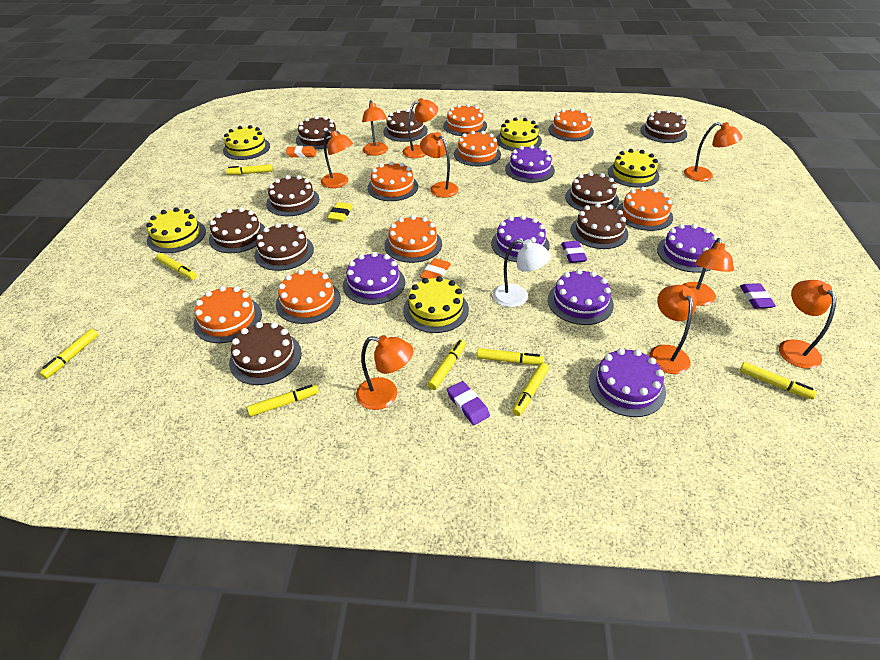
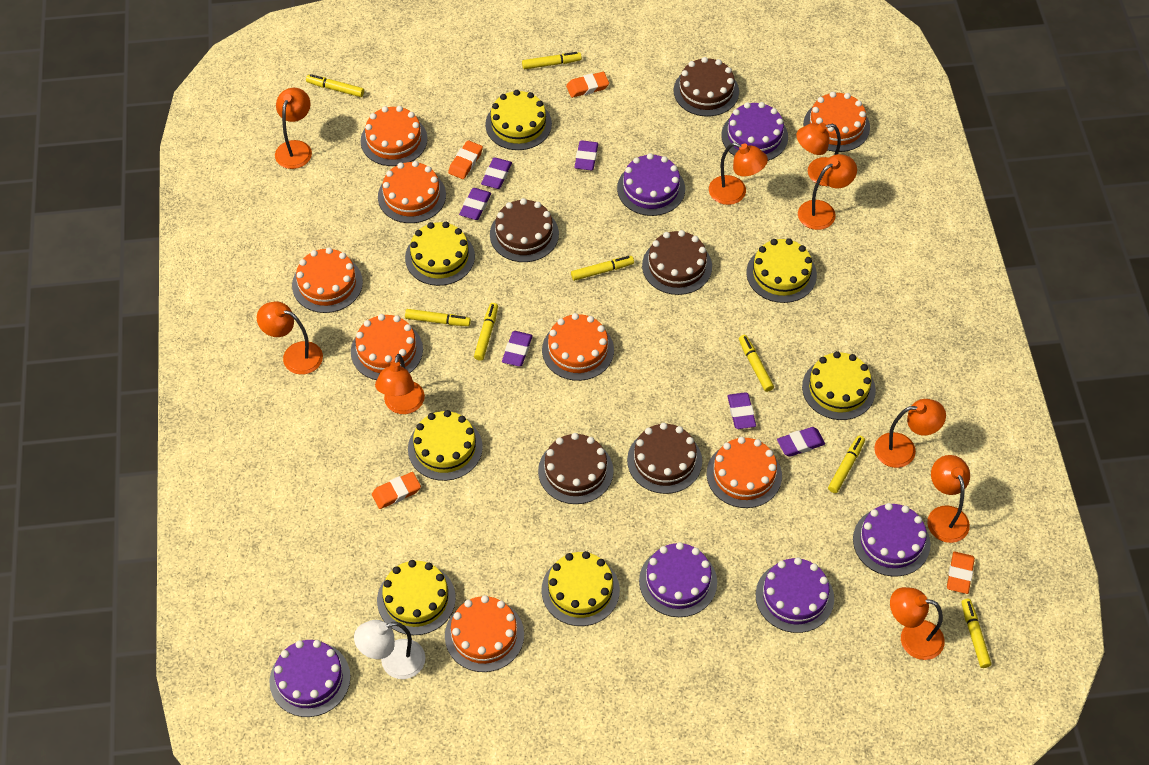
brown cake: 9 -> 5
orange eraser: 2 -> 4
purple eraser: 3 -> 6
yellow cake: 5 -> 7
yellow eraser: 1 -> 0

